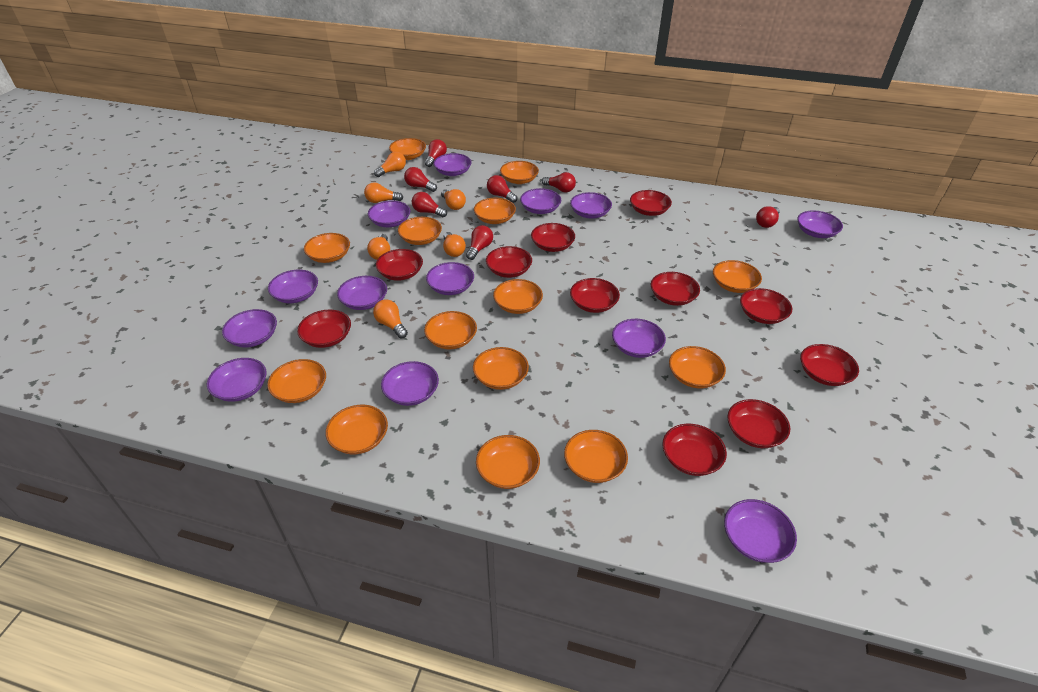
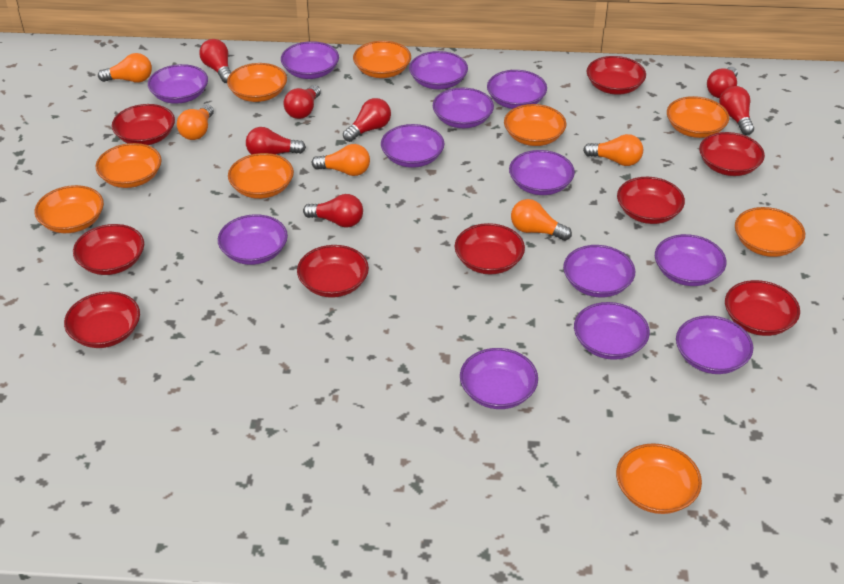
orange bowl: 14 -> 9
orange light bulb: 6 -> 5
red bowl: 11 -> 9

